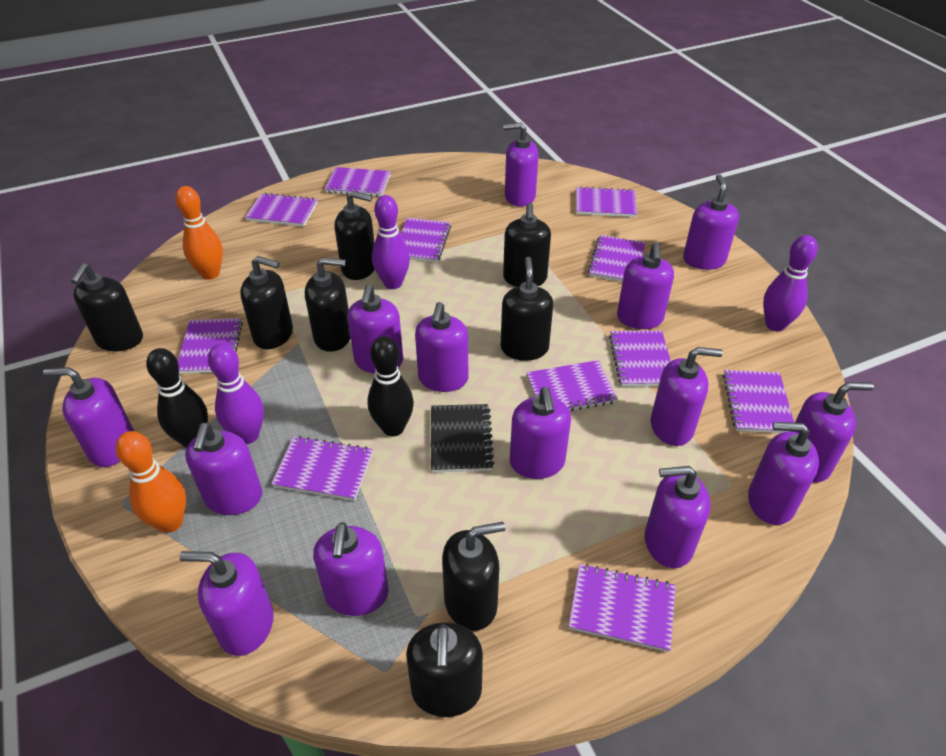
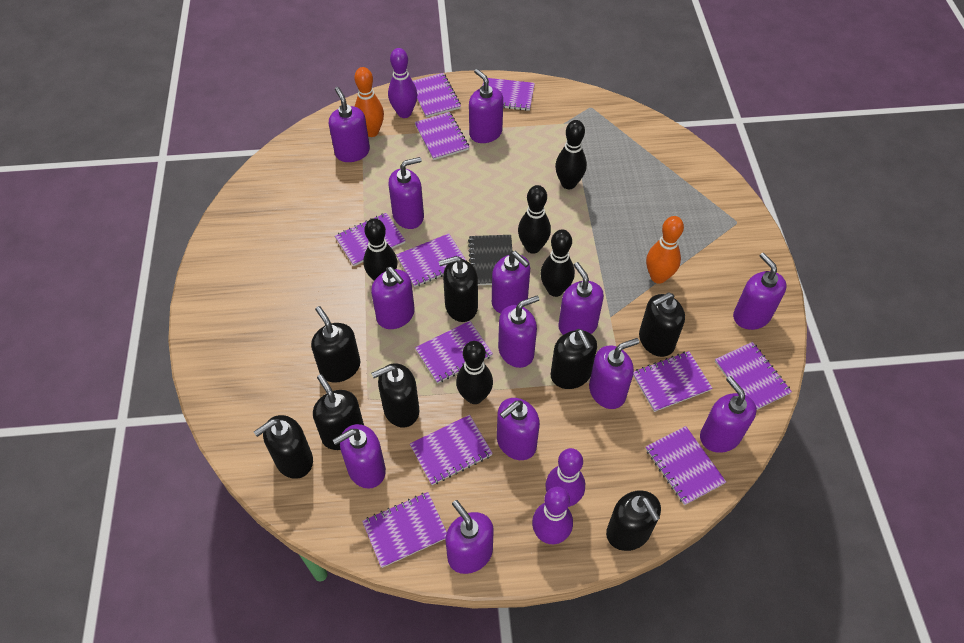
black bowling pin: 2 -> 5
purple soap dispenser: 14 -> 13

